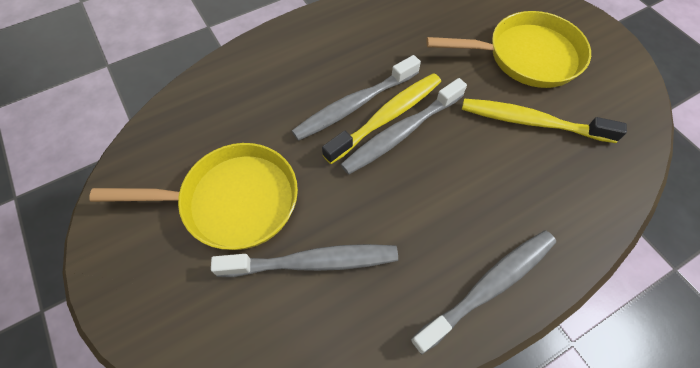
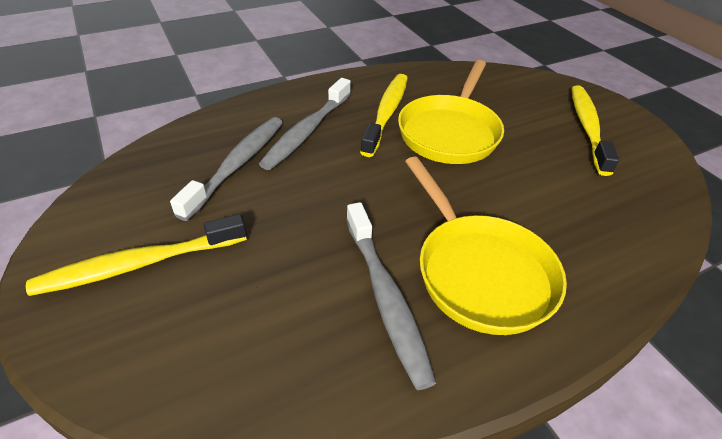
grey toothbrush: 4 -> 3
yellow toothbrush: 2 -> 3

